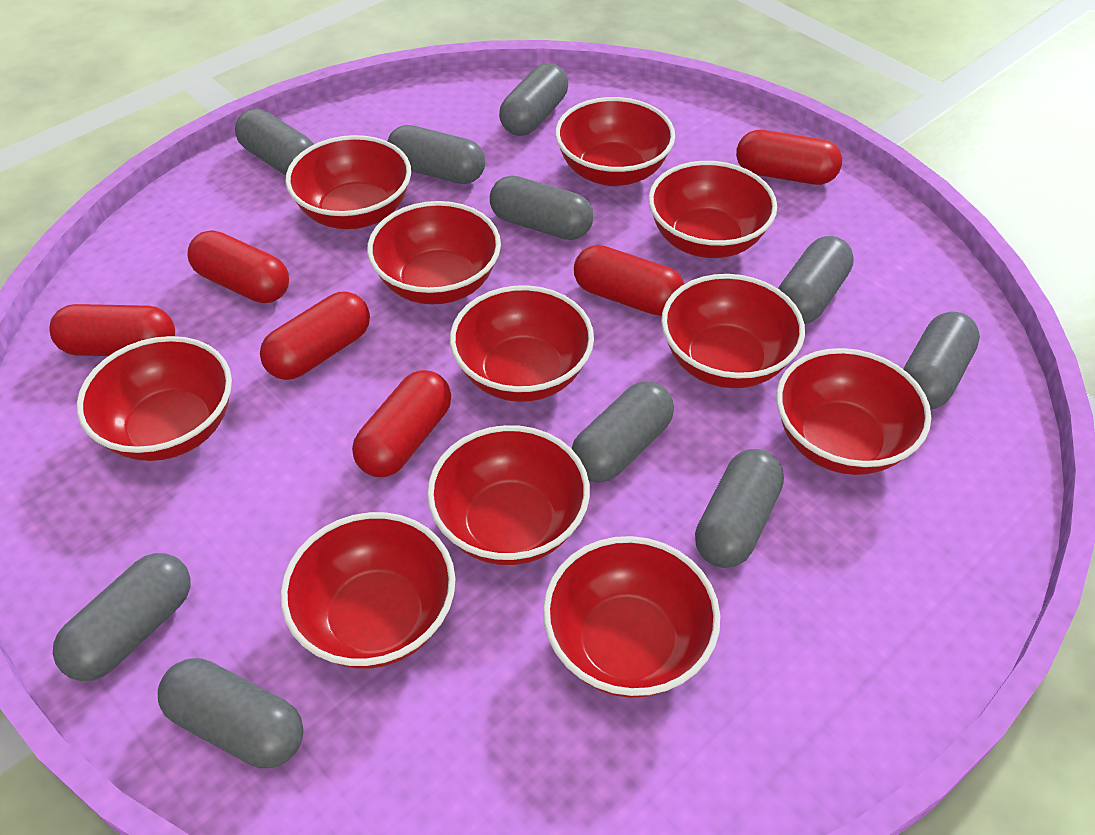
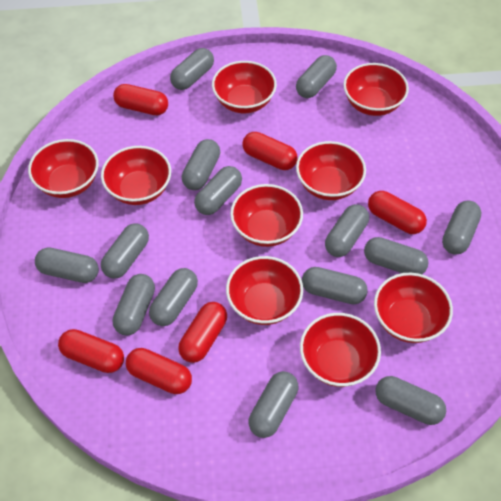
grey capsule: 10 -> 14
red bowl: 11 -> 9

